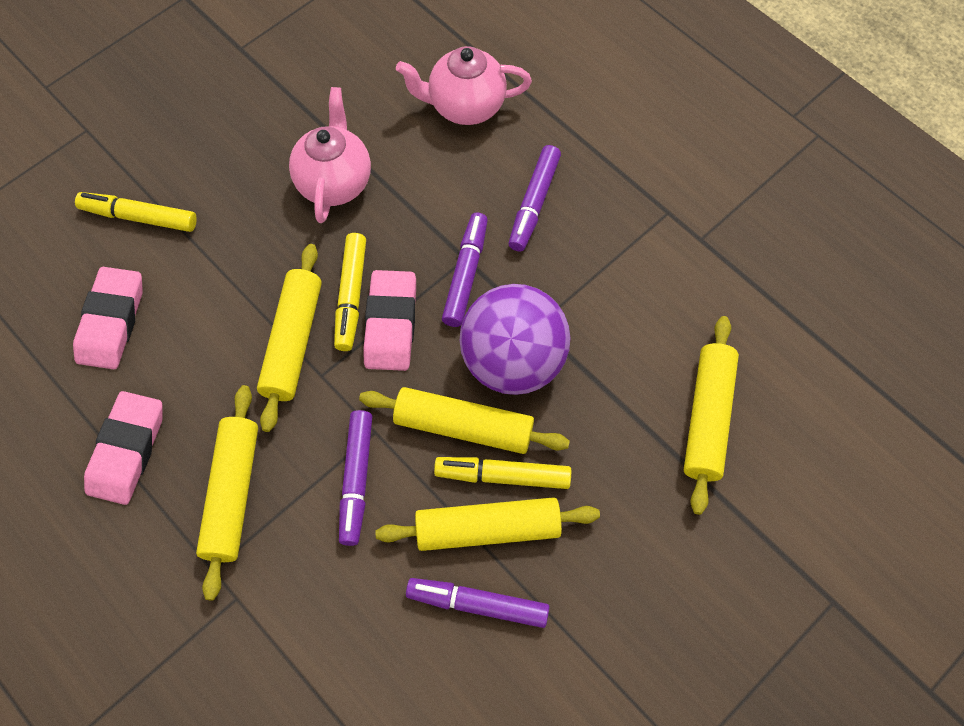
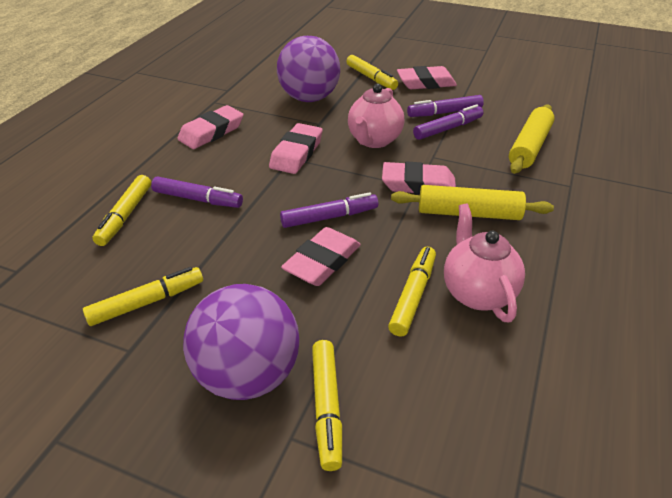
pink eraser: 3 -> 5
purple ball: 1 -> 2
yellow marker: 3 -> 5
yellow rolling pin: 5 -> 2

